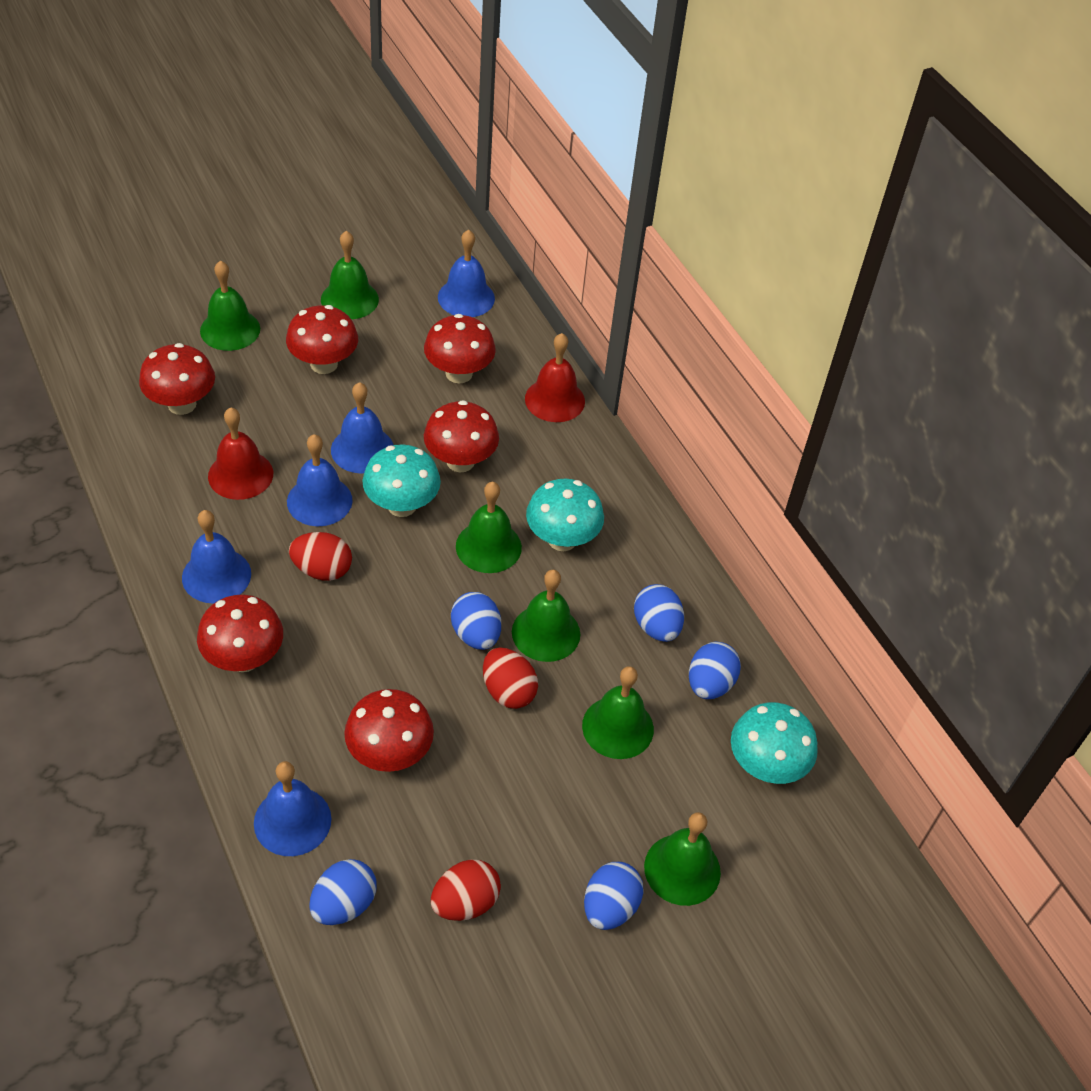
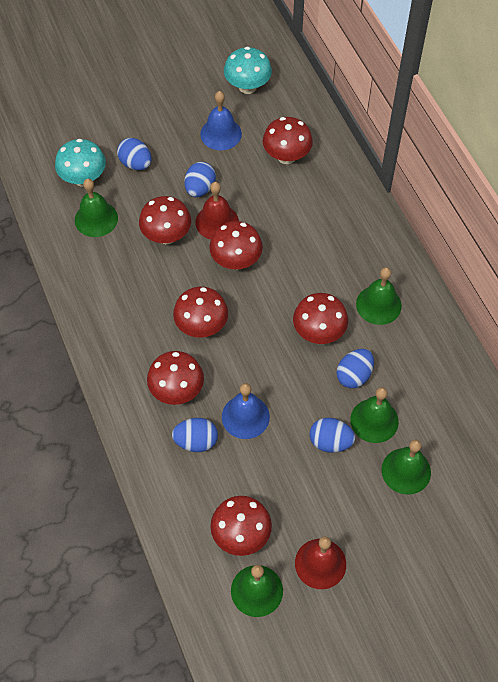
blue bell: 5 -> 2
green bell: 6 -> 5
red egg: 3 -> 0
red mushroom: 6 -> 7
turquoise mushroom: 3 -> 2

